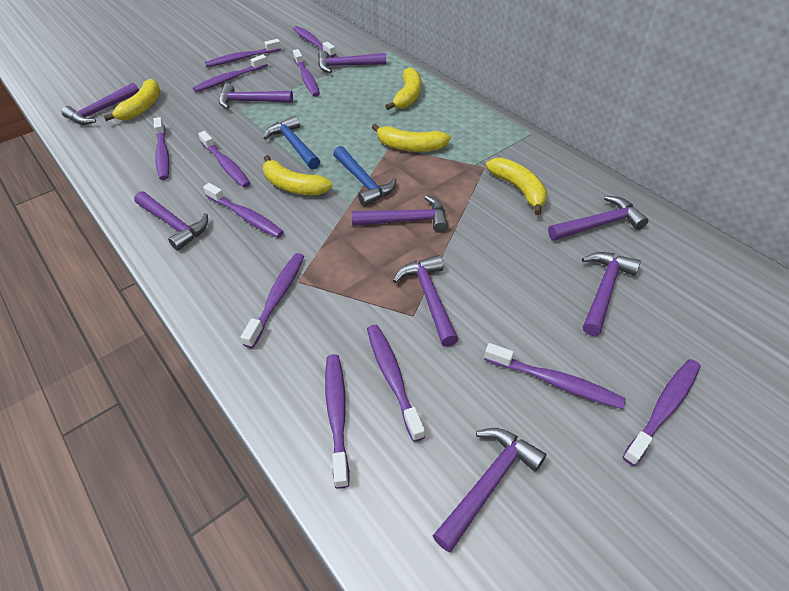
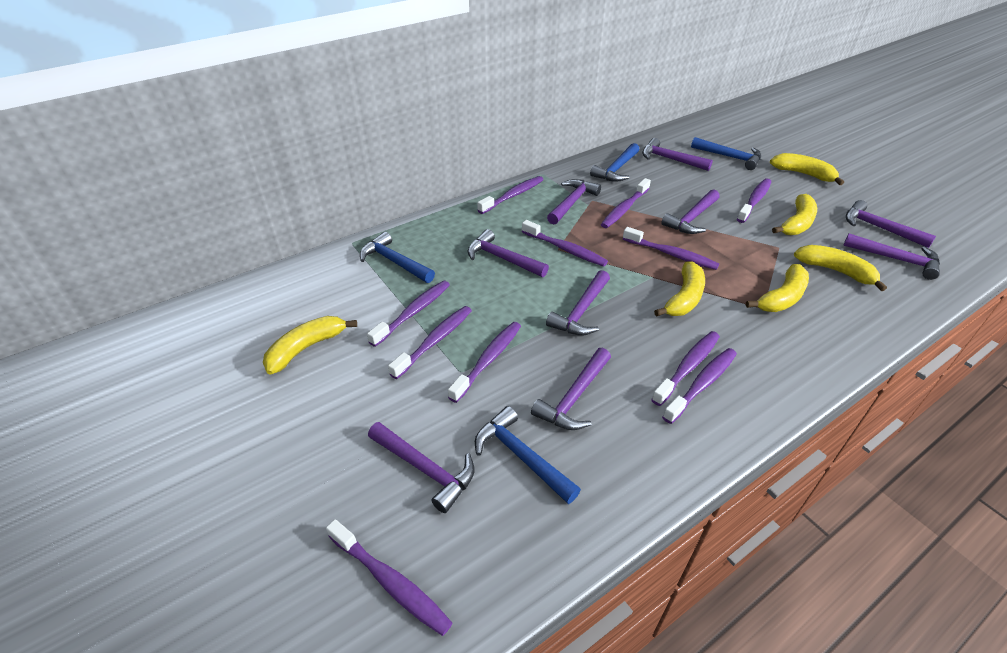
blue hammer: 2 -> 4
purple toothbrush: 12 -> 11
yellow banana: 5 -> 6

